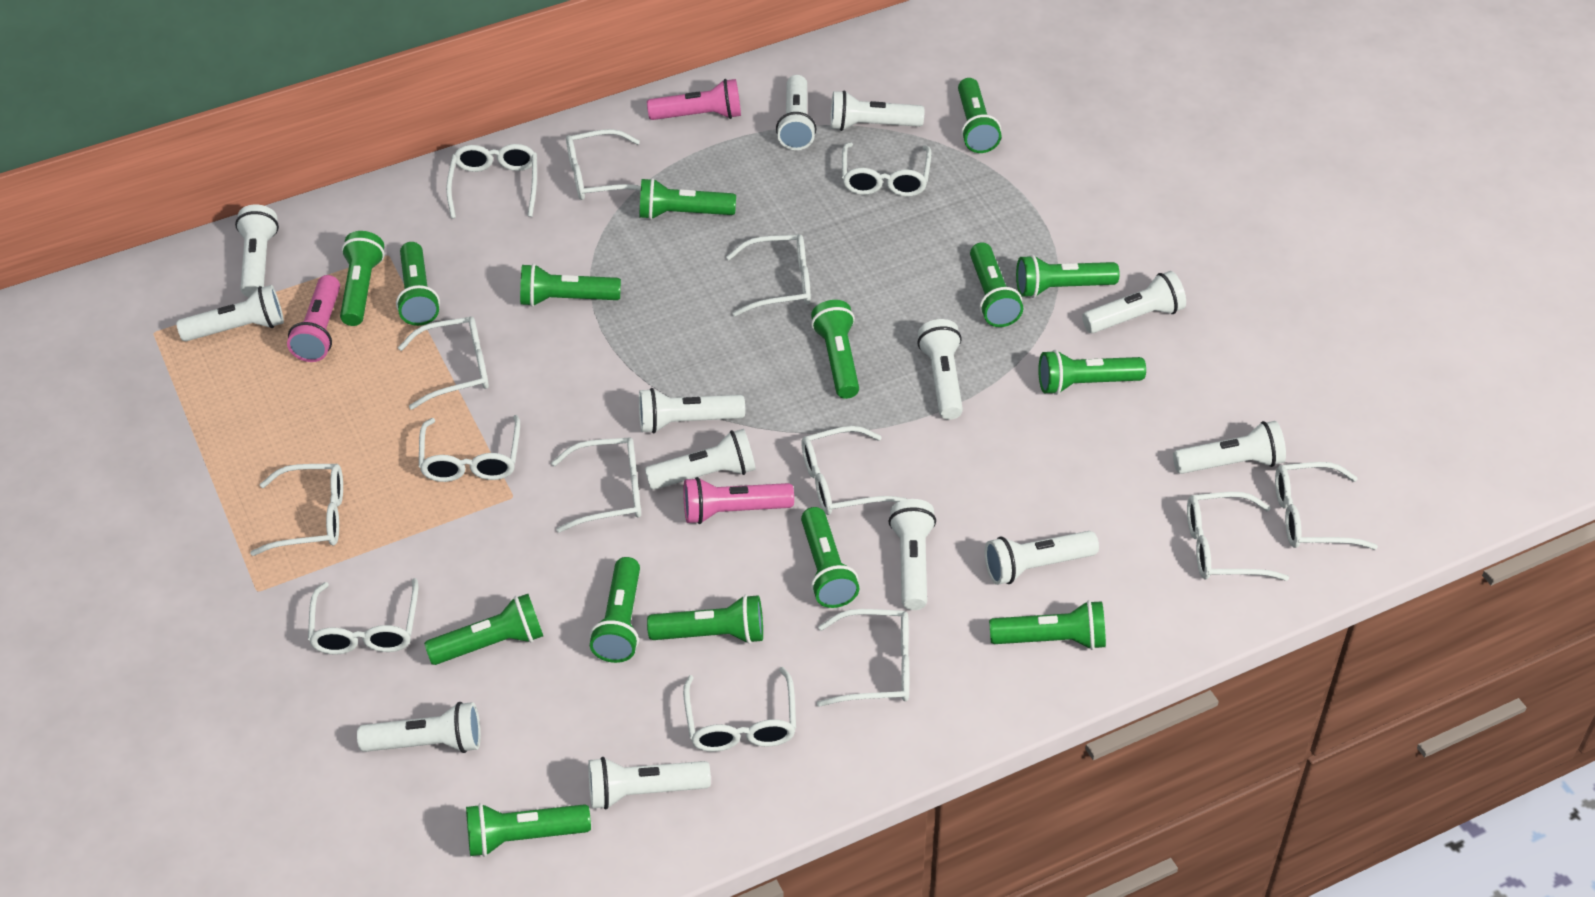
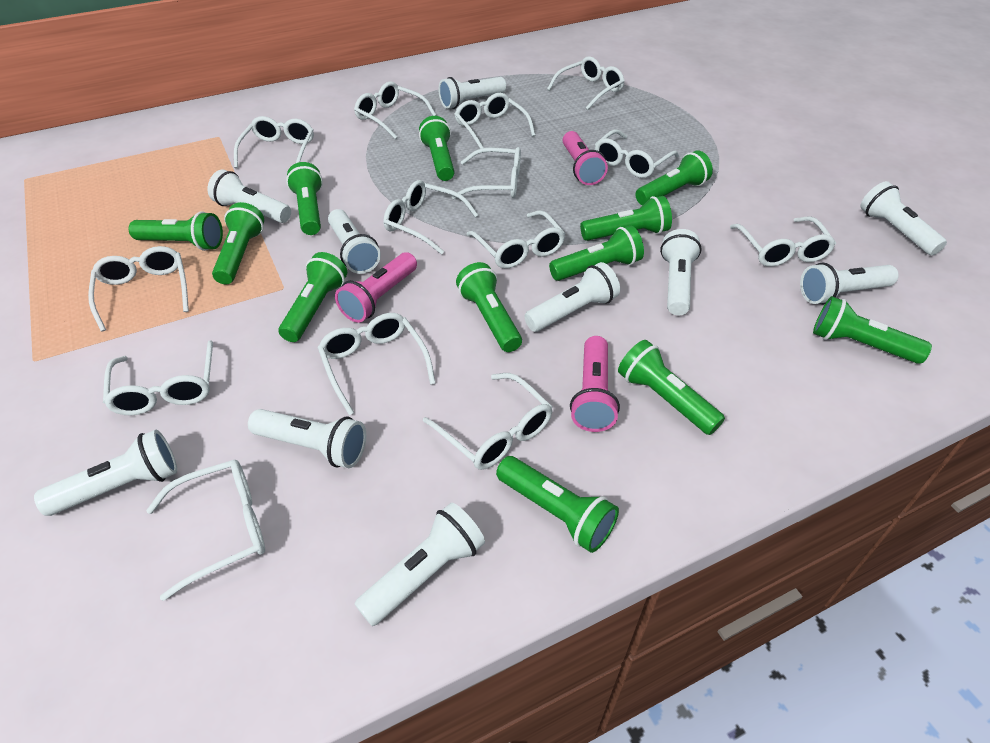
green flashlight: 15 -> 12
white flashlight: 13 -> 10

